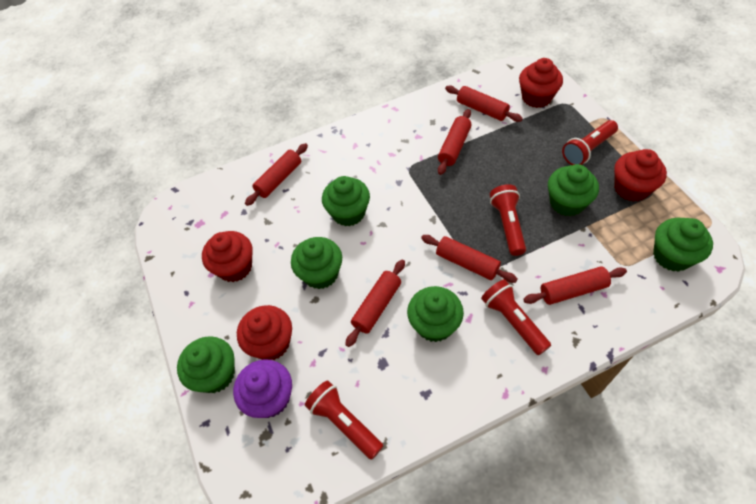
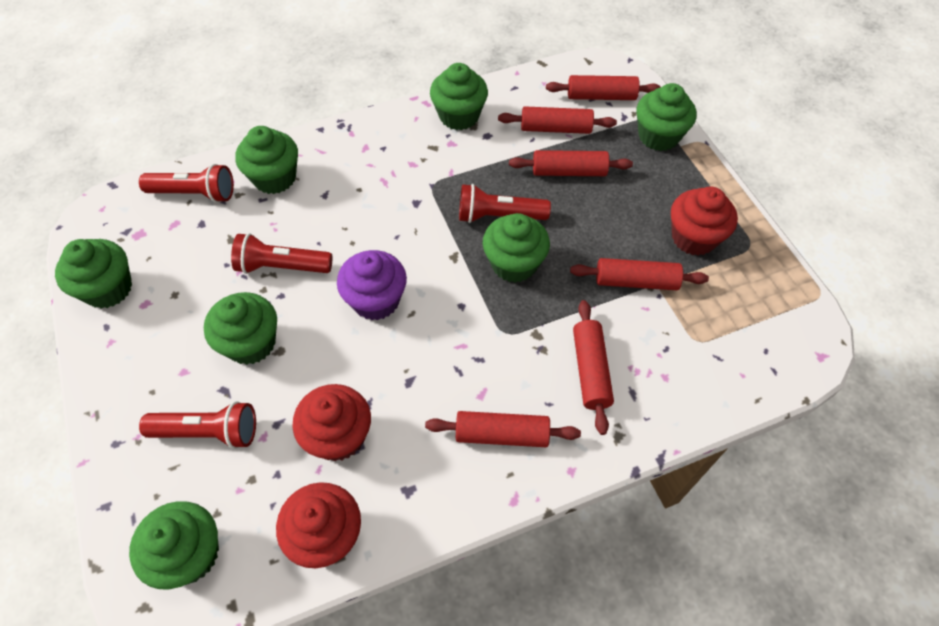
green cupcake: 6 -> 7
red cupcake: 4 -> 3

